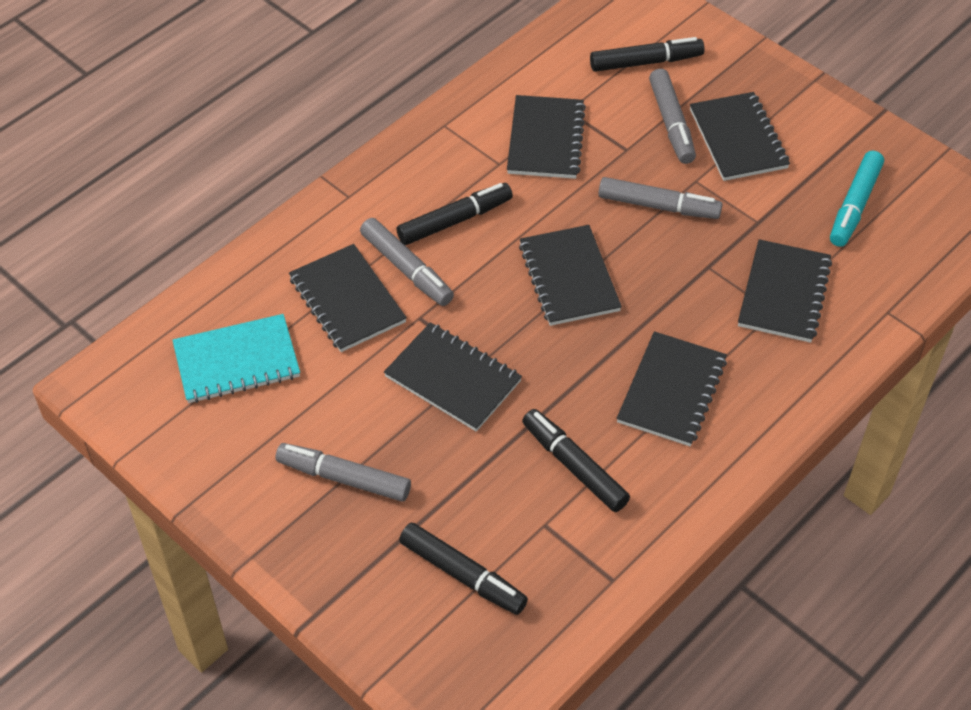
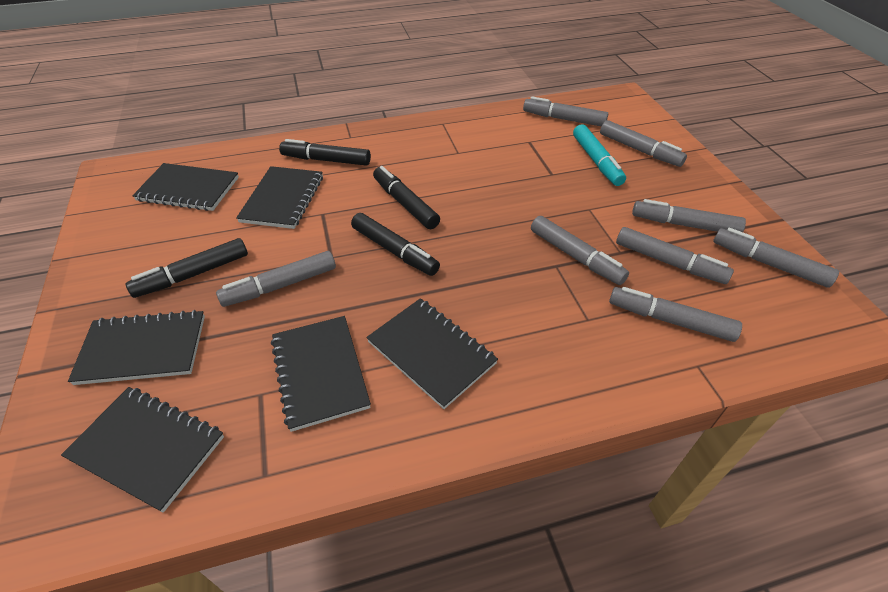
black notebook: 7 -> 6
grey marker: 4 -> 8
turquoise notebook: 1 -> 0

